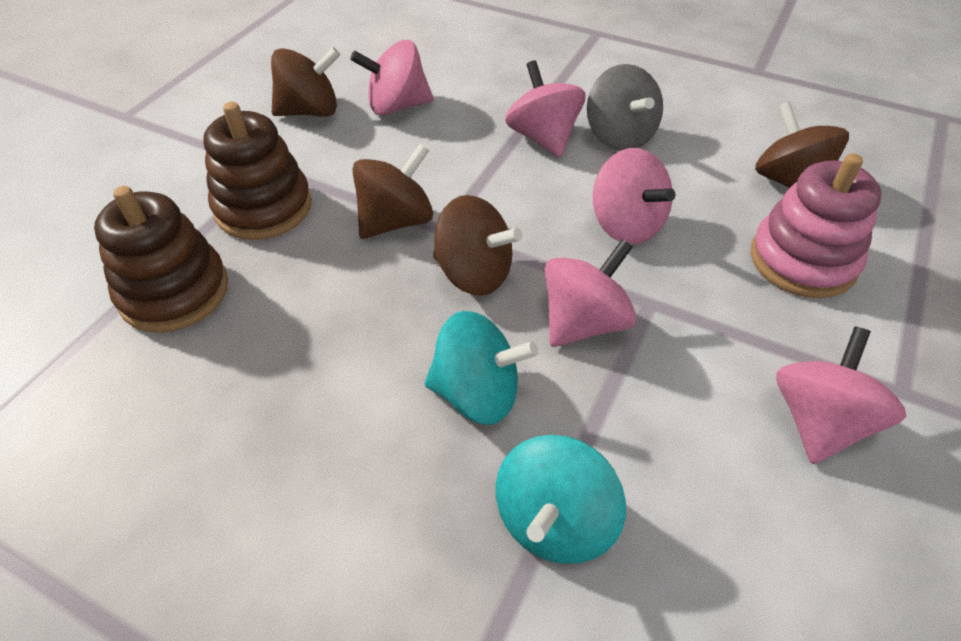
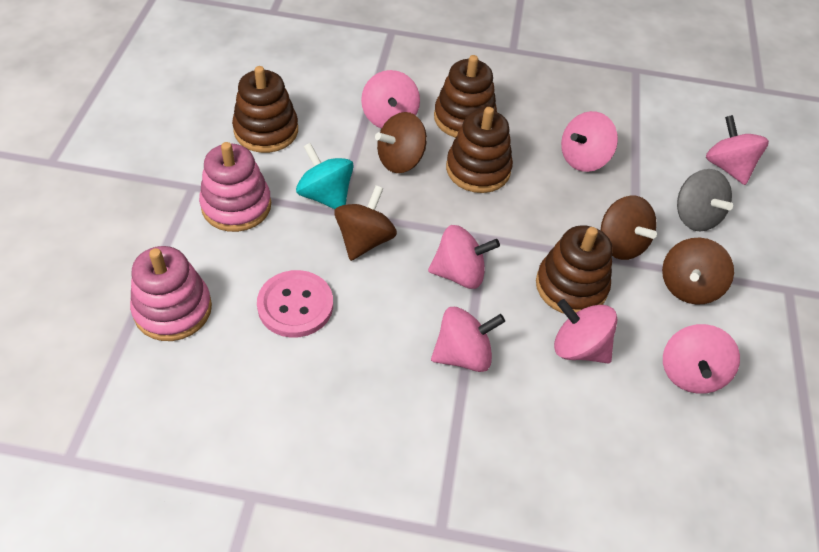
brown stacking toy: 2 -> 4
pink button: 0 -> 1
pink spinning top: 5 -> 7
pink stacking toy: 1 -> 2
turquoise spinning top: 2 -> 1

